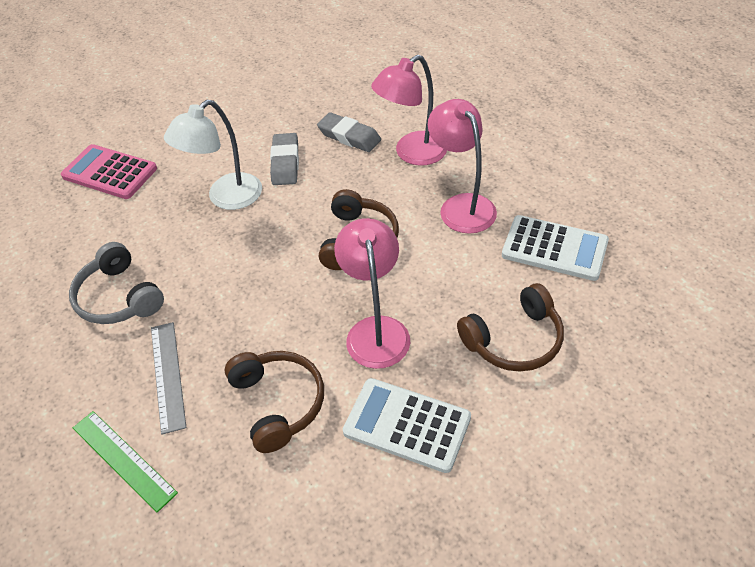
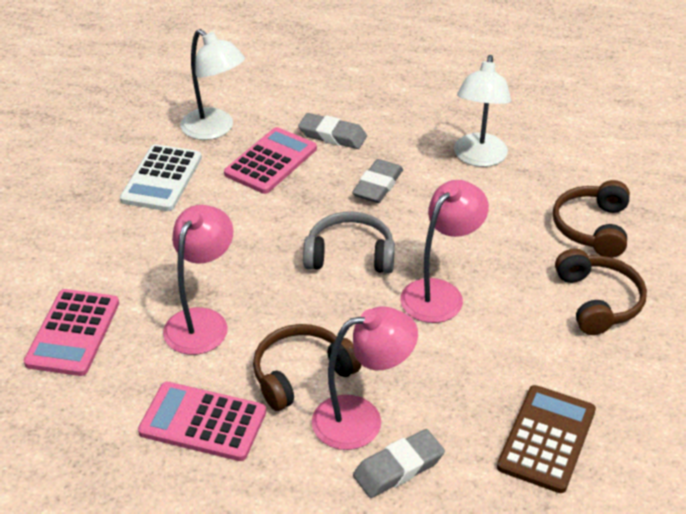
brown calculator: 0 -> 1
green ruler: 1 -> 0
grey eraser: 2 -> 3
grey ruler: 1 -> 0
pink calculator: 1 -> 3
white calculator: 2 -> 1
white lamp: 1 -> 2

